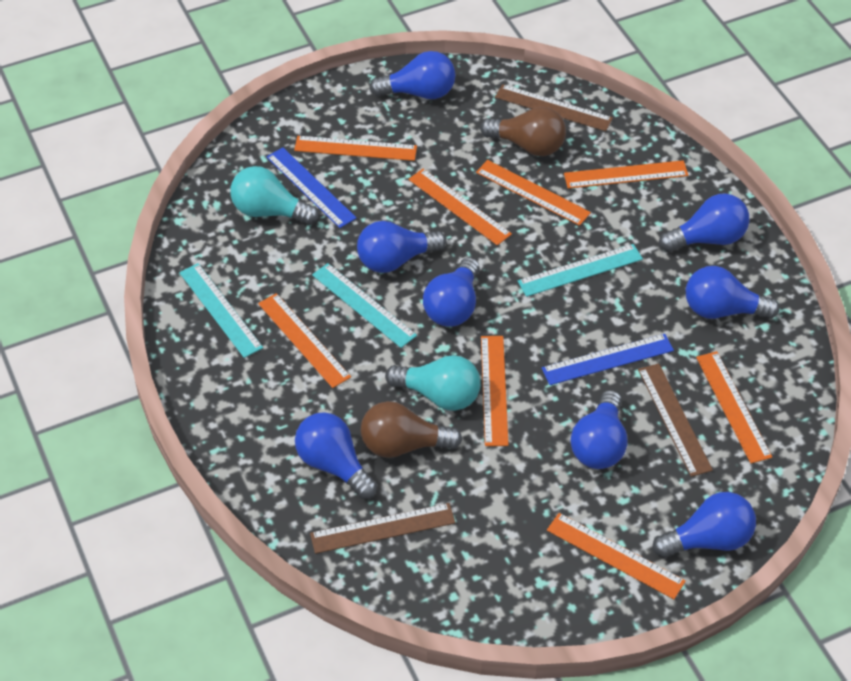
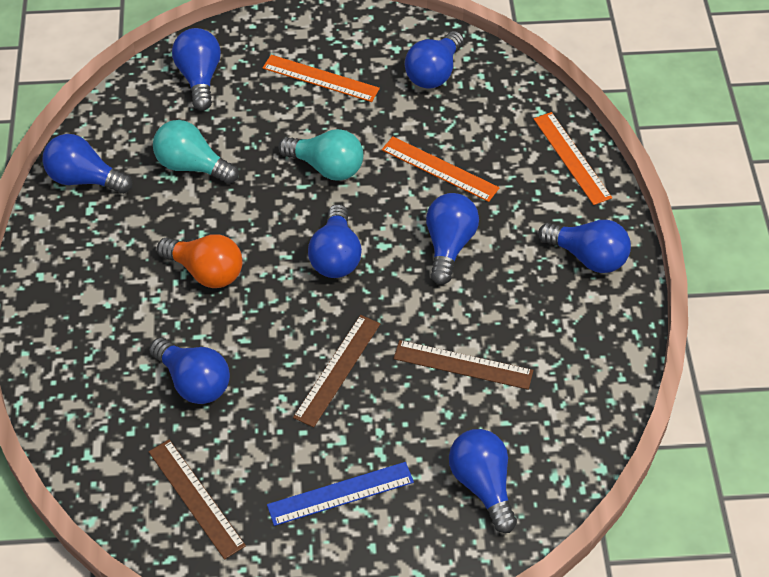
blue ruler: 2 -> 1
brown light bulb: 2 -> 0
orange light bulb: 0 -> 1
orange ruler: 8 -> 3
turquoise ruler: 3 -> 0

